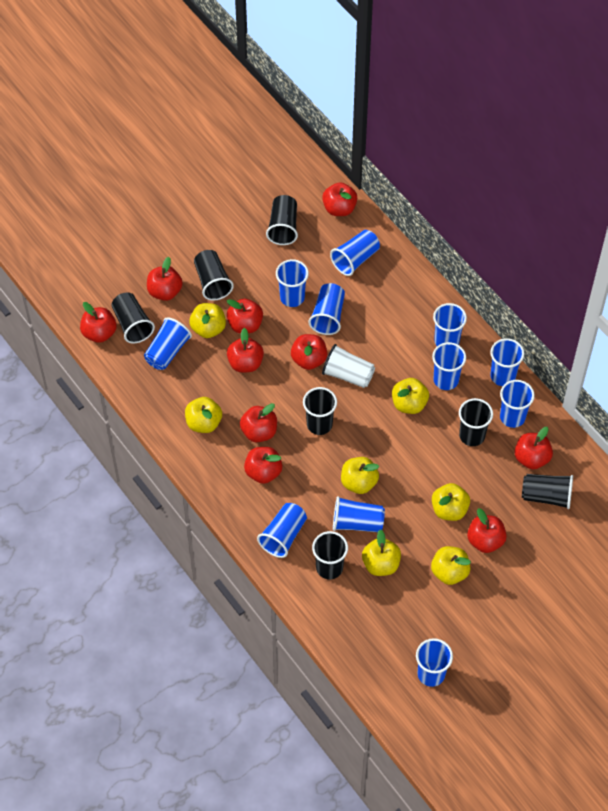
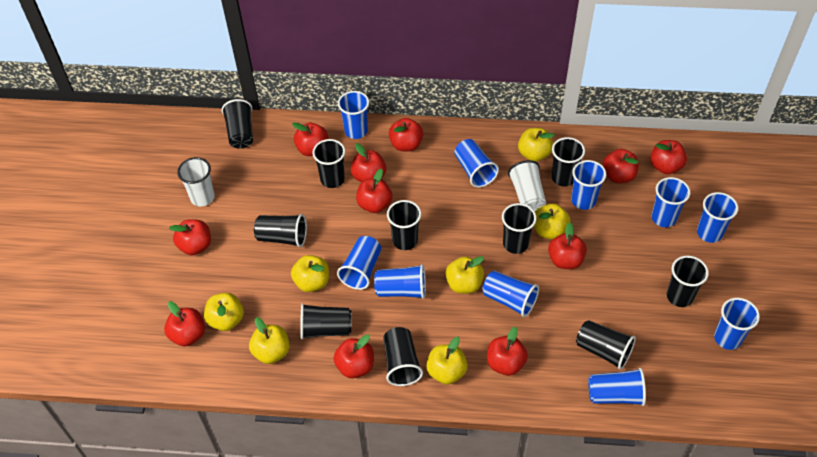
black cup: 7 -> 10
blue cup: 11 -> 10
red apple: 10 -> 11
white cup: 1 -> 2

